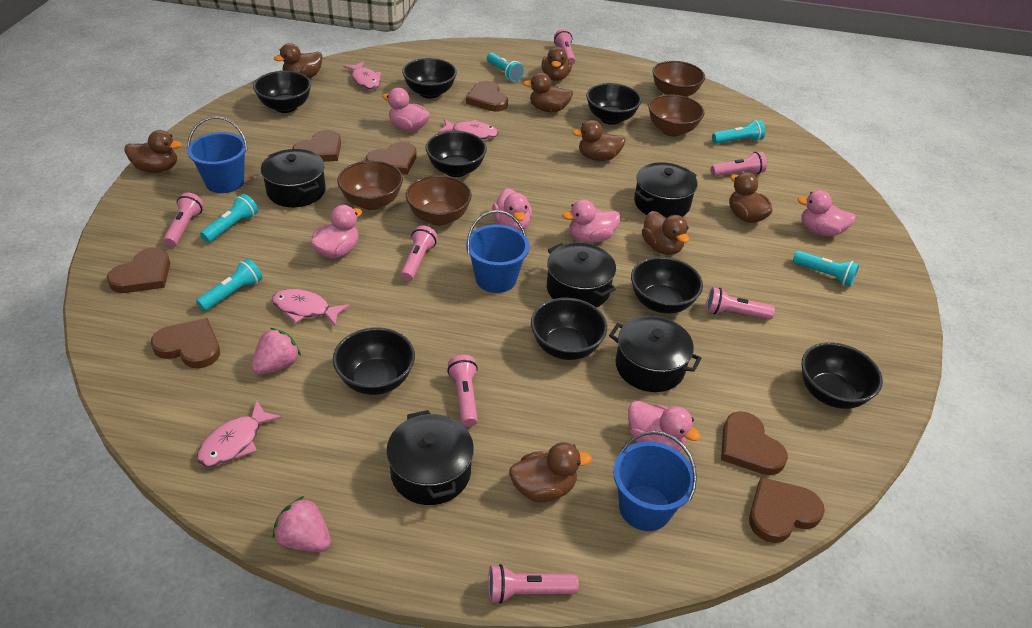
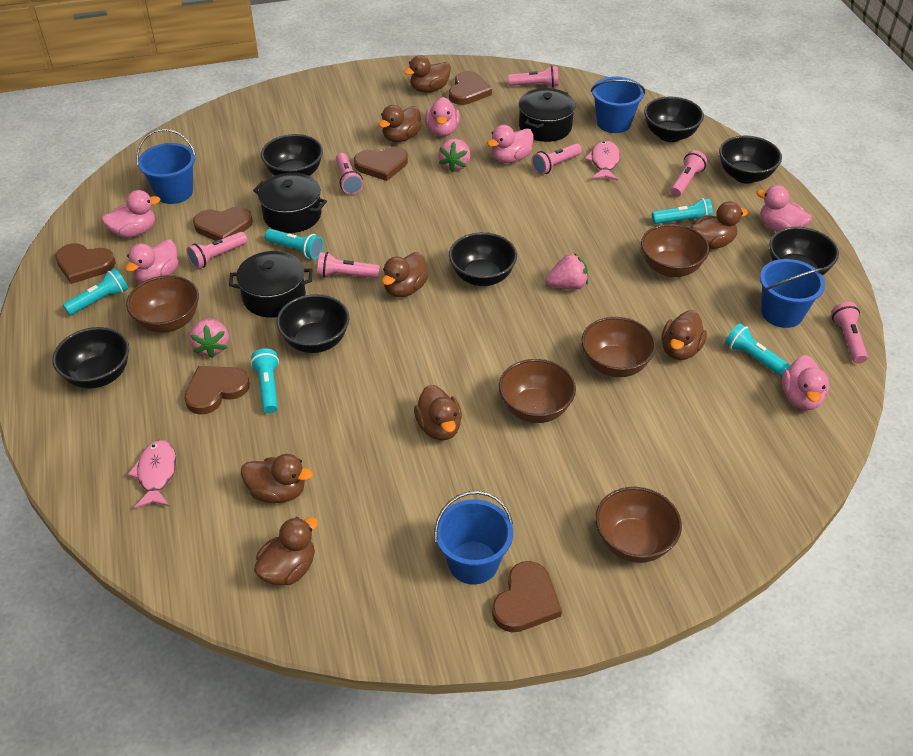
black bowl: 8 -> 7
black pot: 5 -> 3
blue bucket: 3 -> 4
brown bowl: 4 -> 5
brown heart: 7 -> 6
pink fish: 4 -> 2
pink strawberry: 2 -> 3

